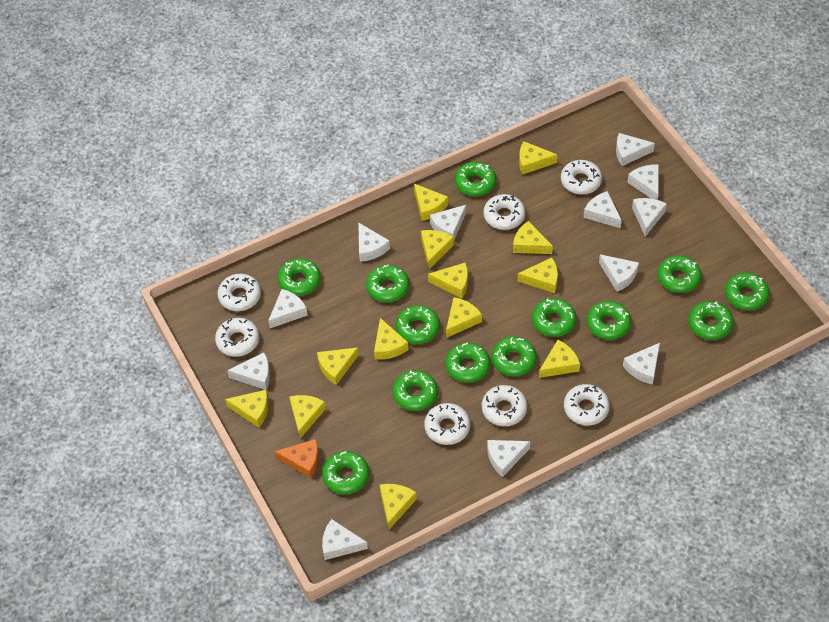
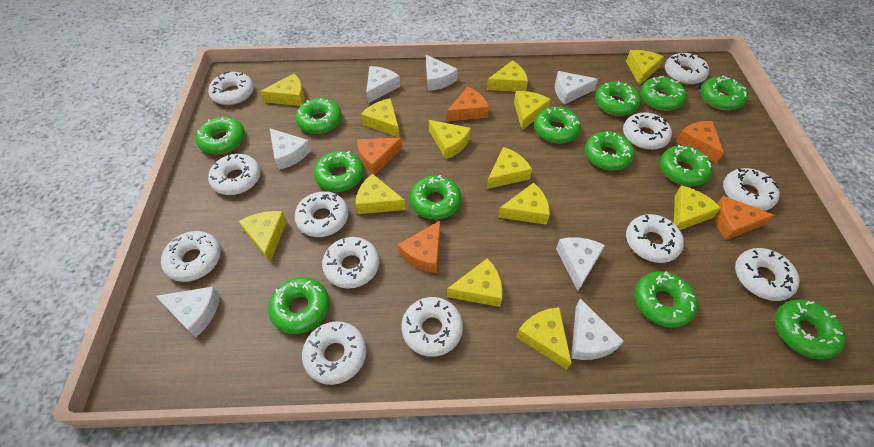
orange cheese: 1 -> 5
white cheese: 12 -> 7
white donut: 7 -> 12

